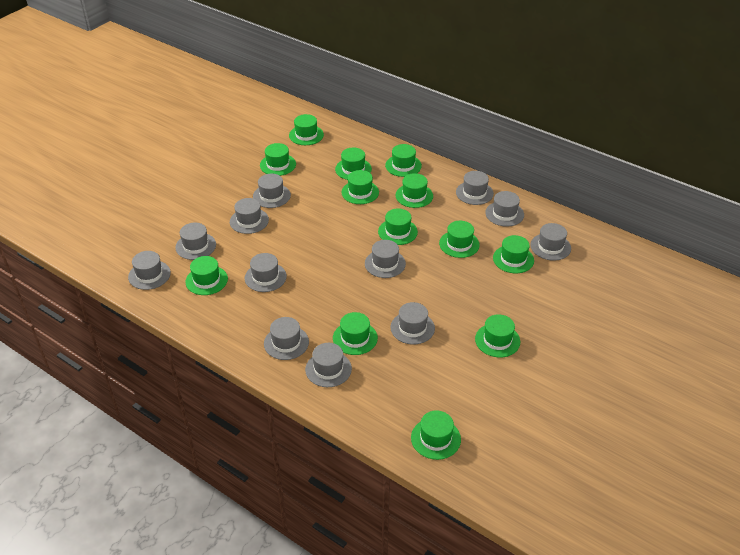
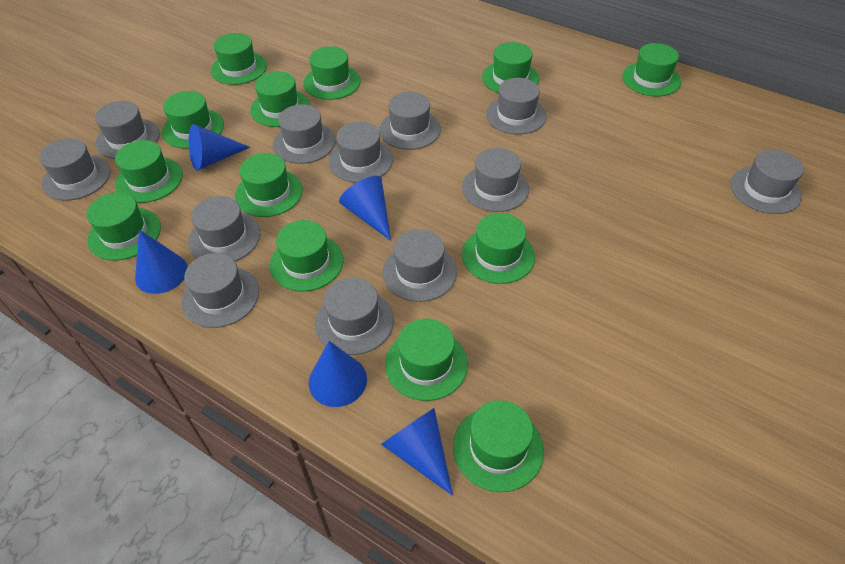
blue cone: 0 -> 5

